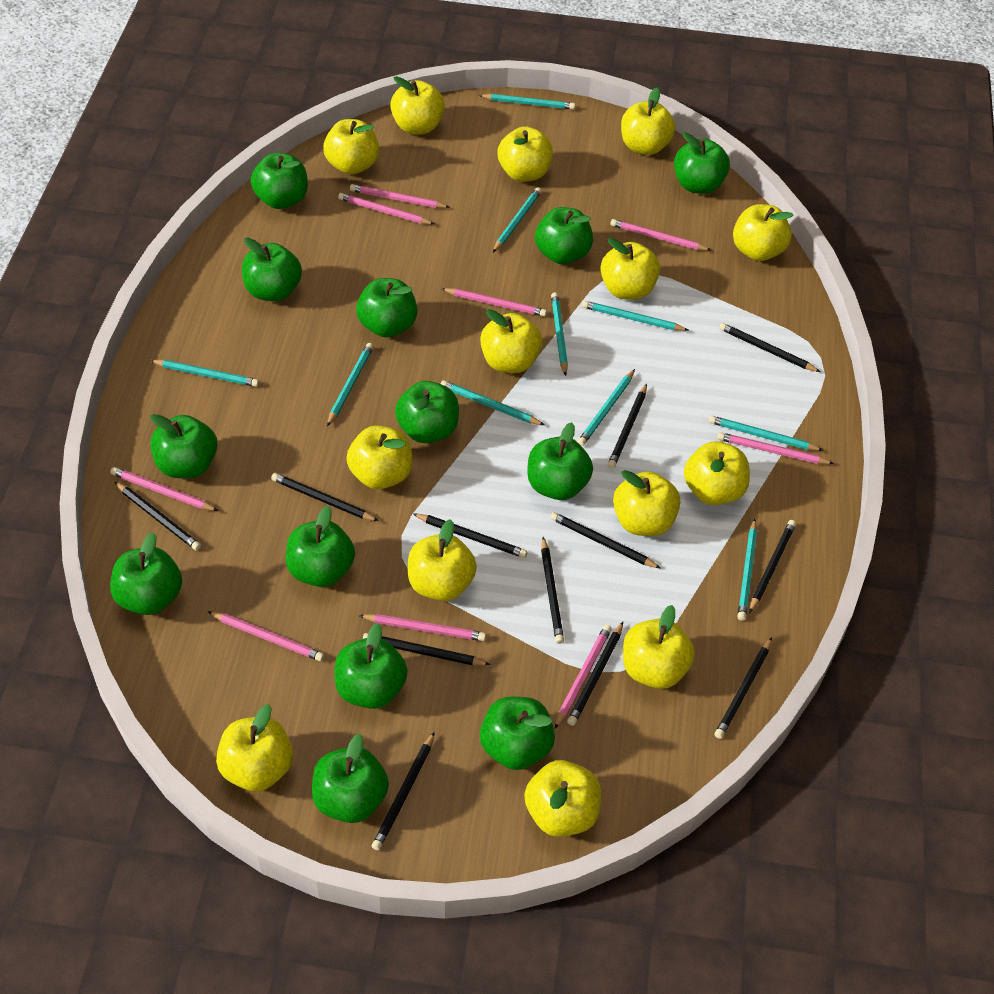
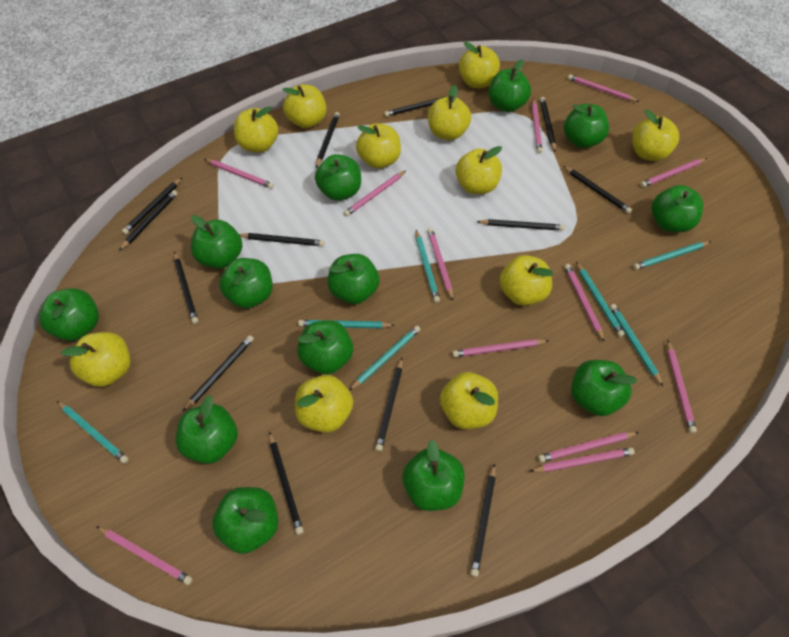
black pencil: 12 -> 13
pink pencil: 9 -> 12
turquoise pencil: 10 -> 7
yellow apple: 14 -> 11

